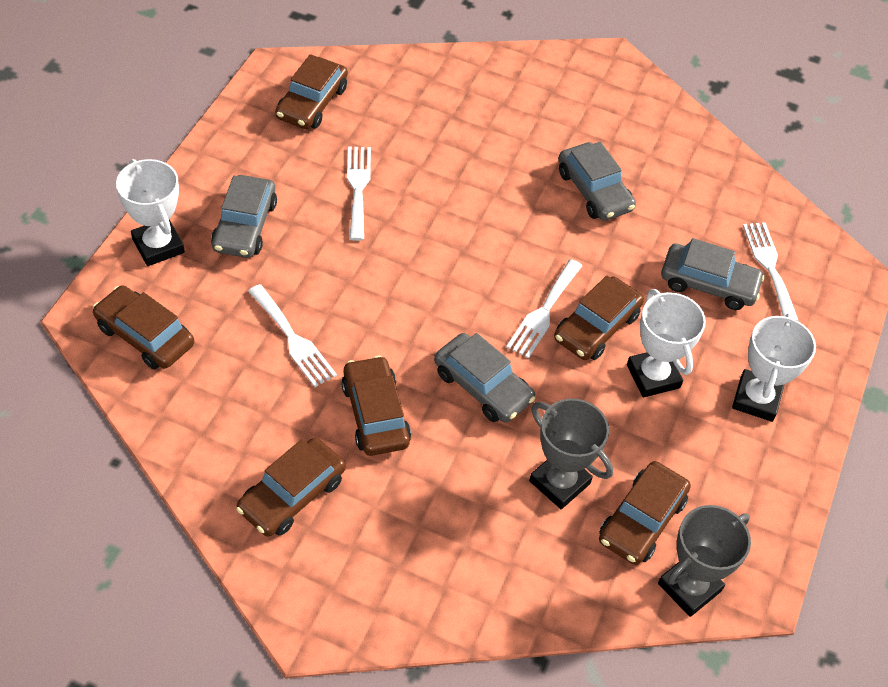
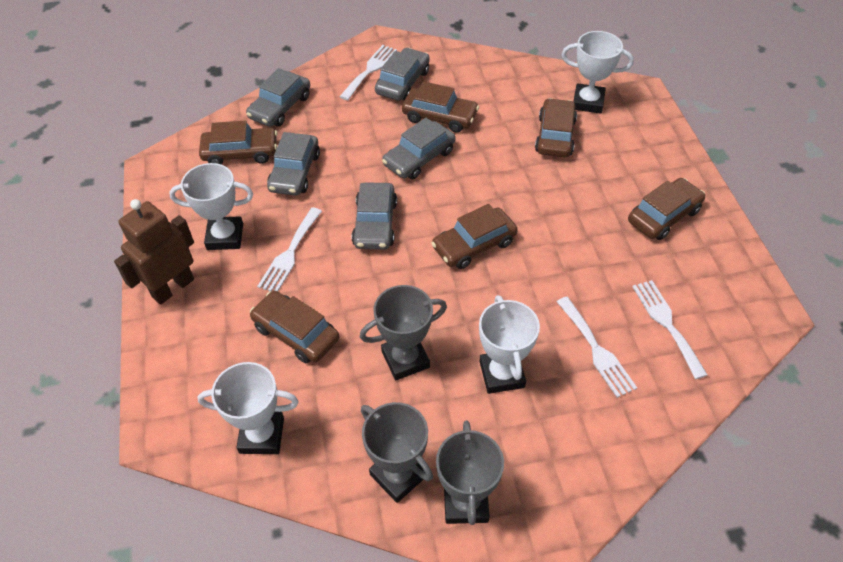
brown robot: 0 -> 1
grey car: 4 -> 5
grey trophy: 2 -> 3
white trophy: 3 -> 4

